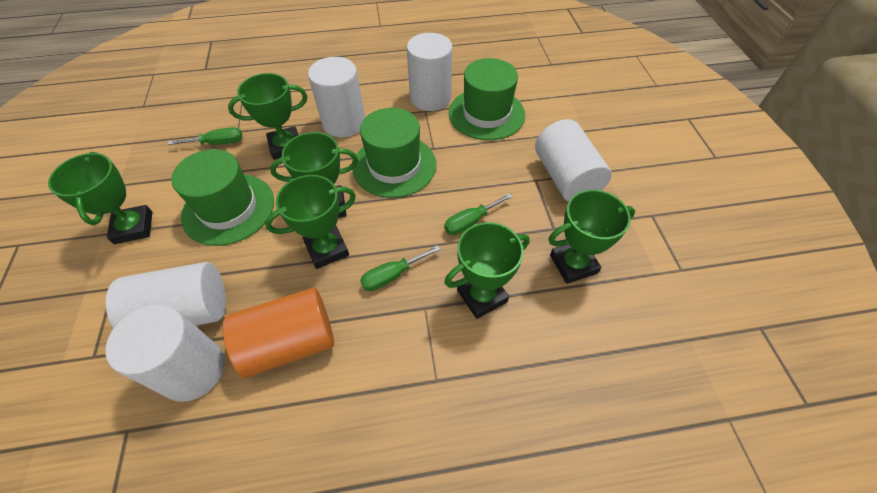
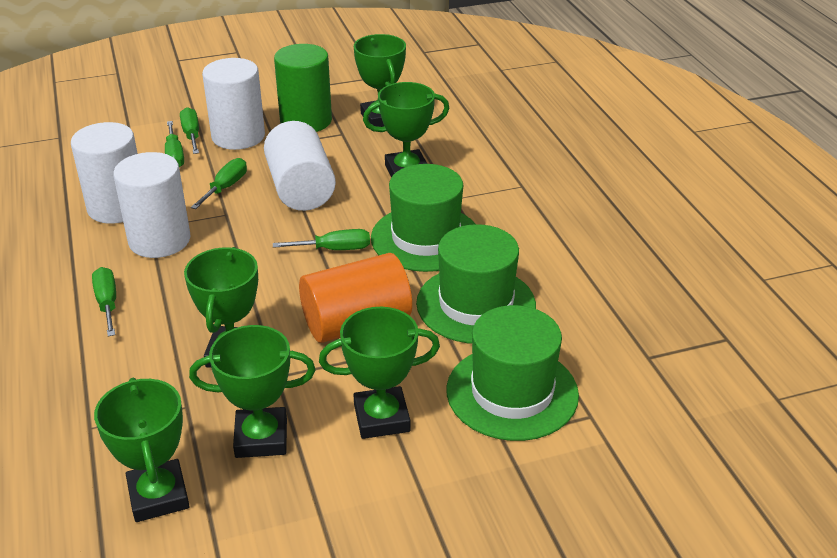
green cylinder: 0 -> 1
green screwdriver: 3 -> 5
white cylinder: 5 -> 4

